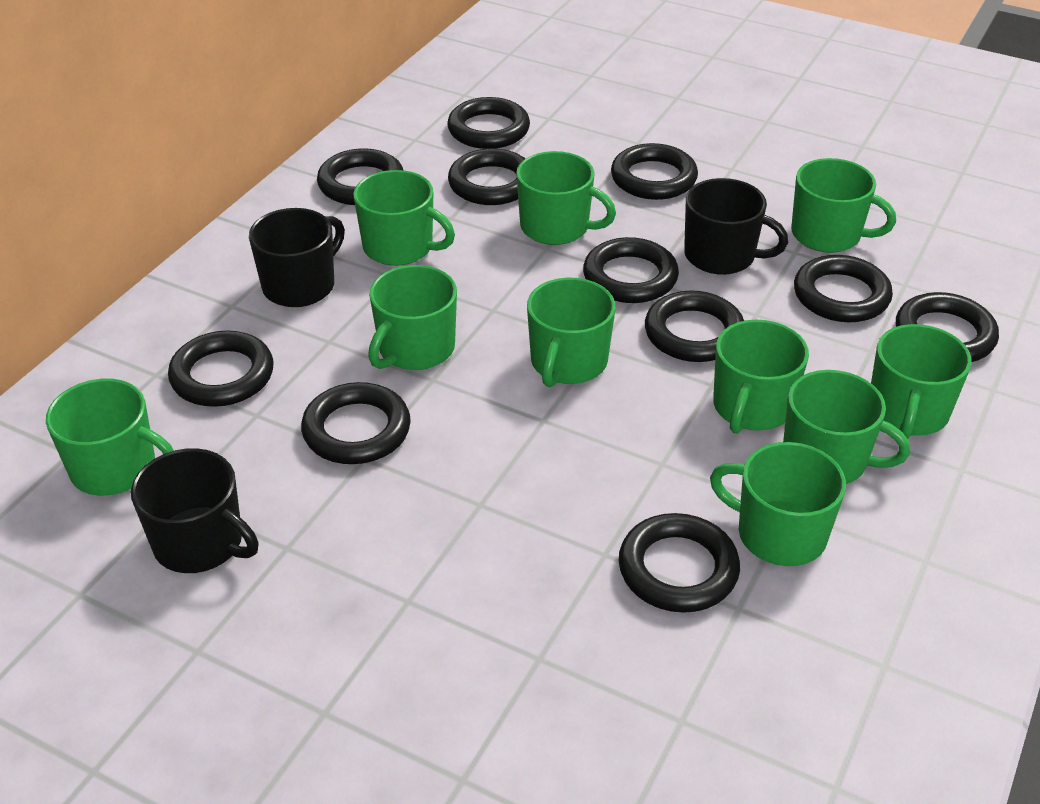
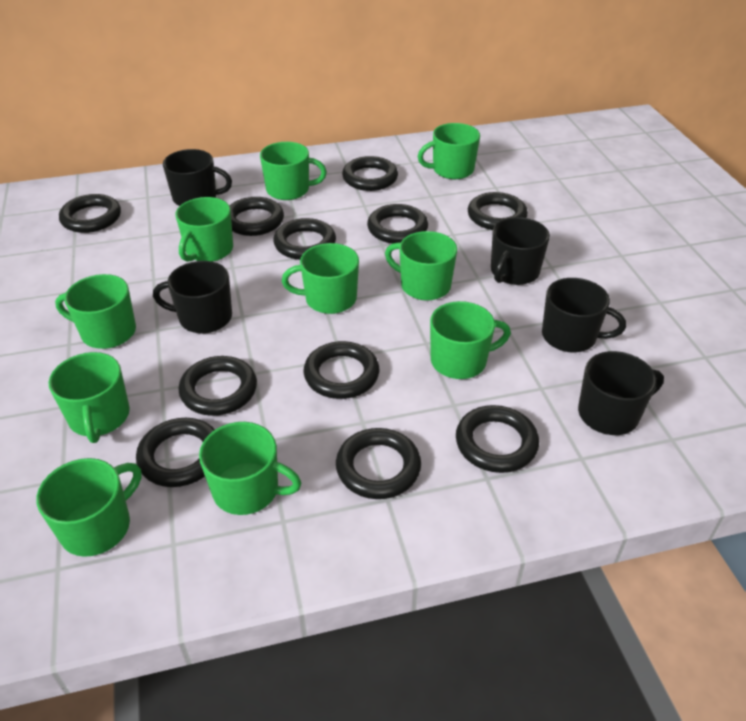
black mug: 3 -> 5

